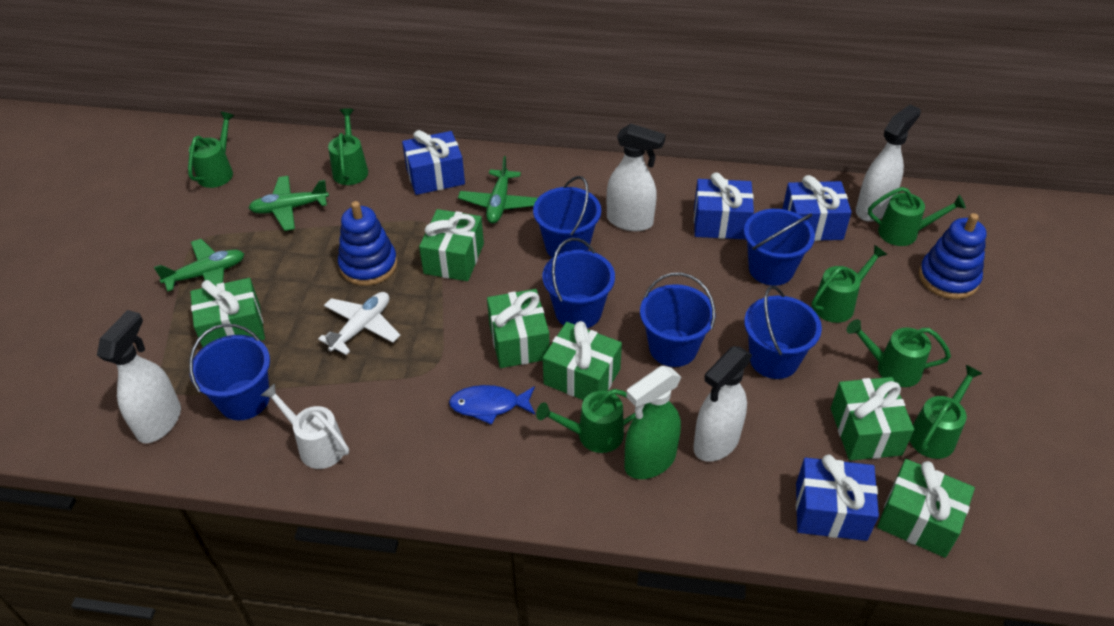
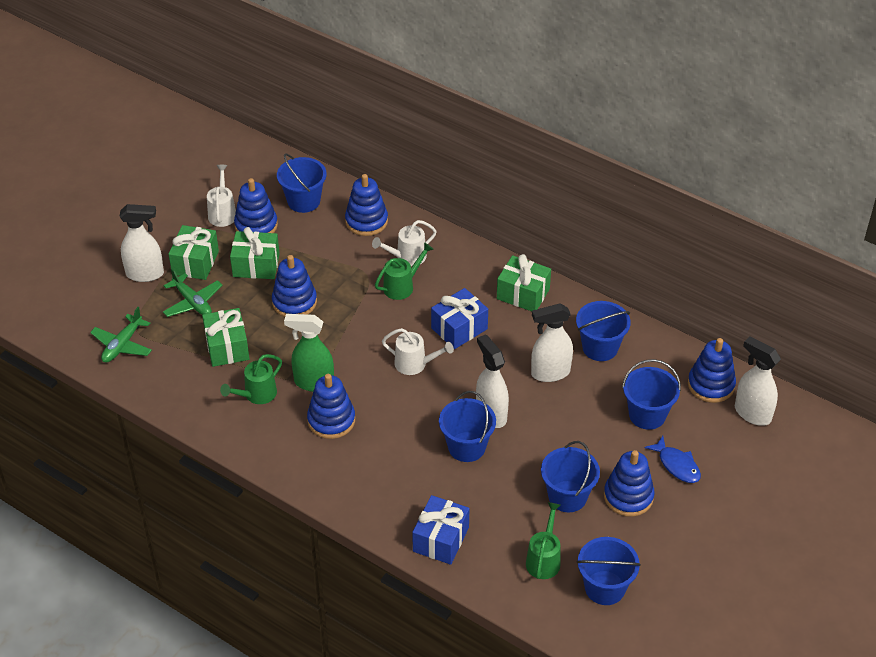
blue gift: 4 -> 2
blue stacking toy: 2 -> 6
green gift: 6 -> 4
green plane: 3 -> 2
green watering can: 7 -> 3
white plane: 1 -> 0
white watering can: 1 -> 3

